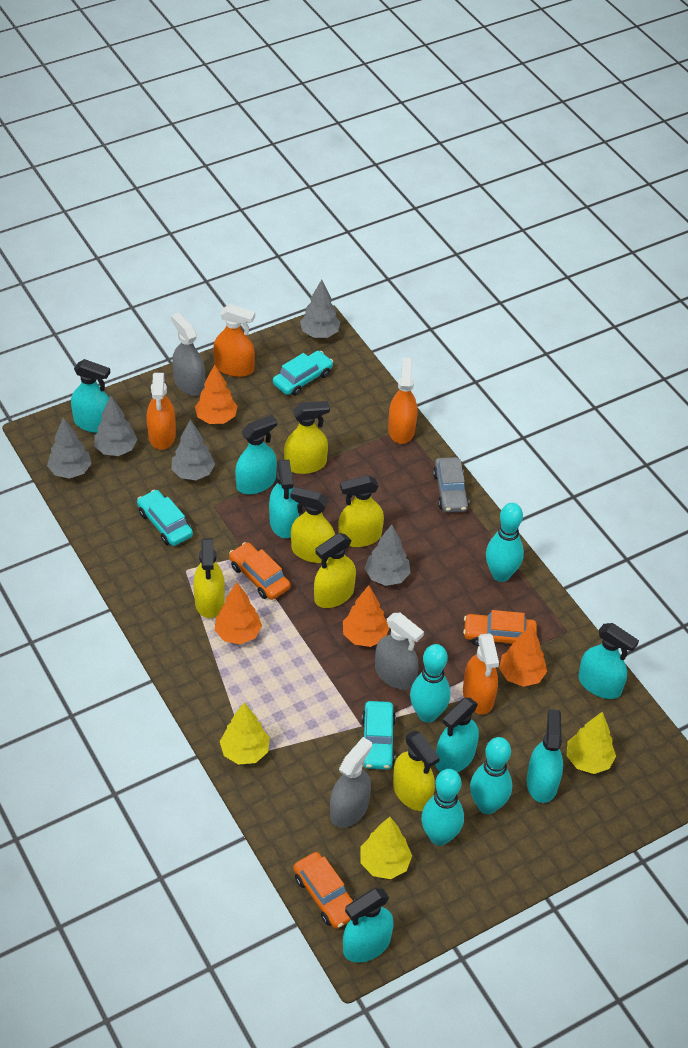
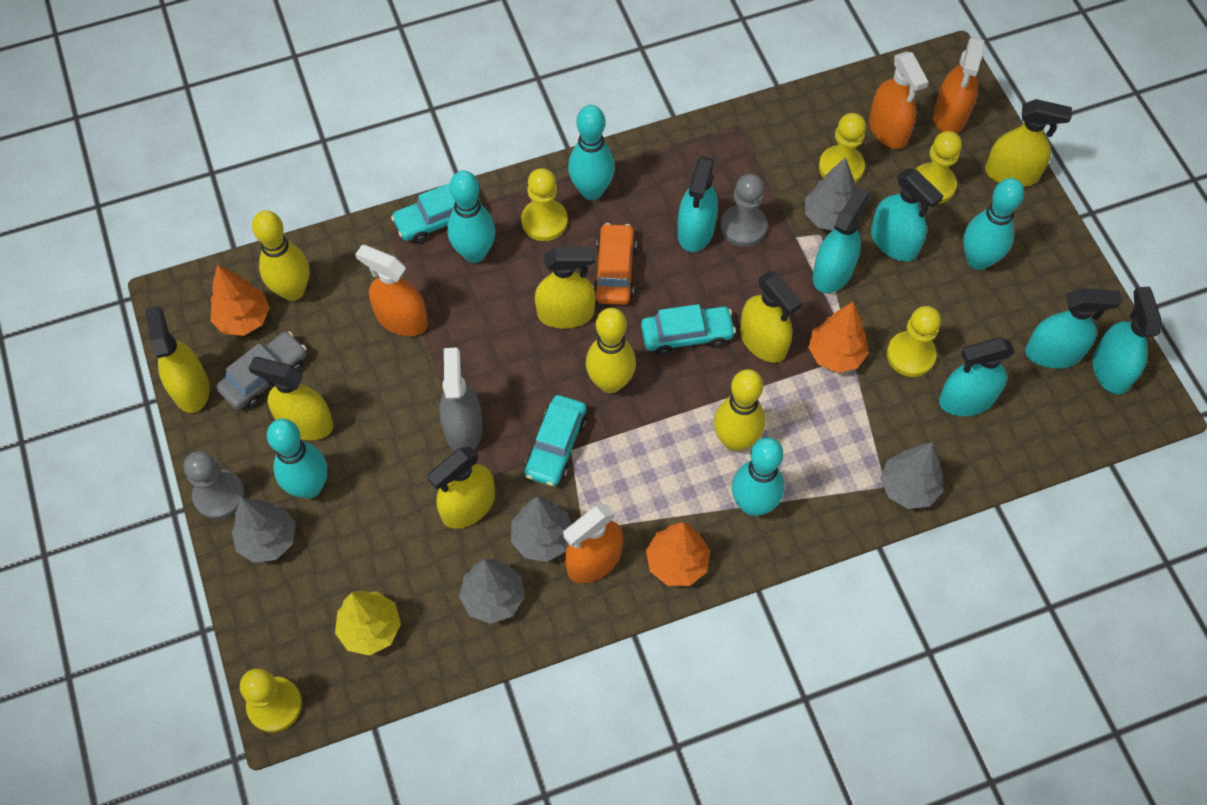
grey pawn: 0 -> 2
grey spray bottle: 3 -> 1
orange car: 3 -> 1
orange tree: 4 -> 3
turquoise bowling pin: 4 -> 5
turquoise spray bottle: 7 -> 6
yellow bowling pin: 0 -> 3
yellow pawn: 0 -> 5
yellow tree: 3 -> 1

